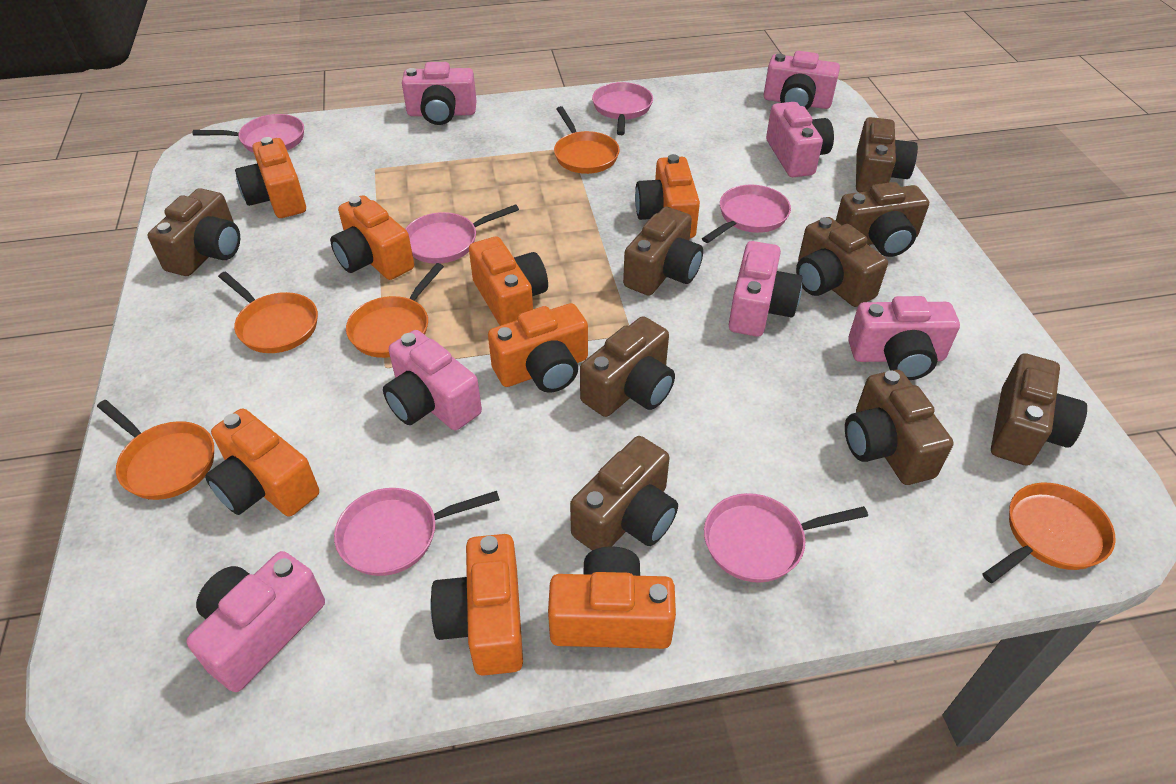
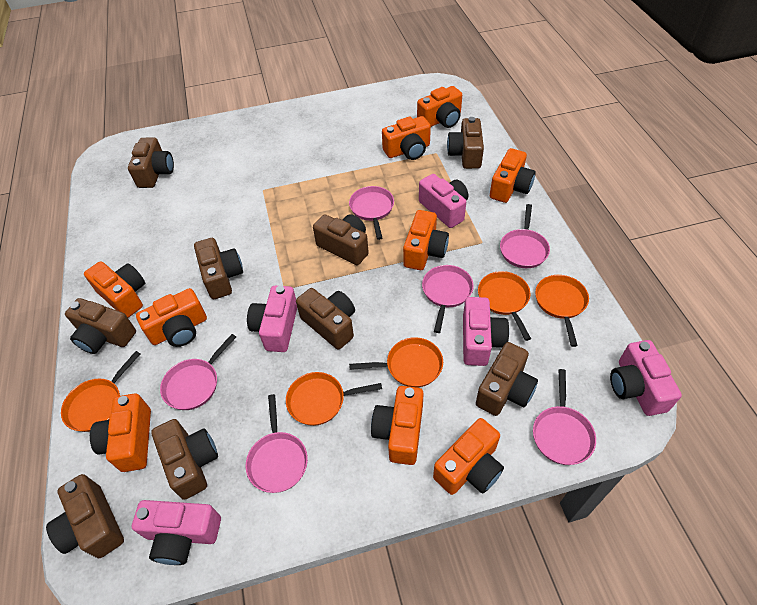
orange camera: 8 -> 9
pink camera: 7 -> 5

